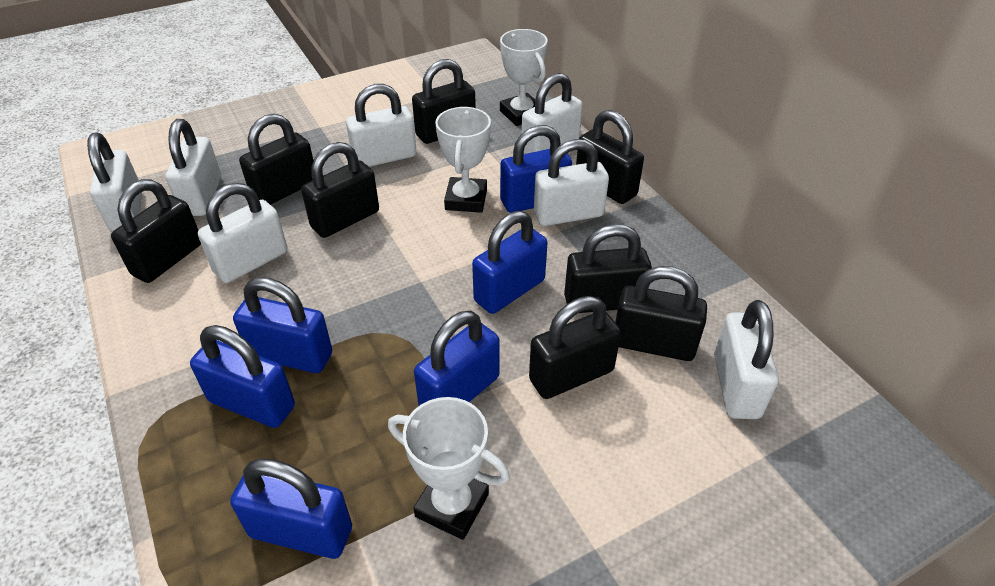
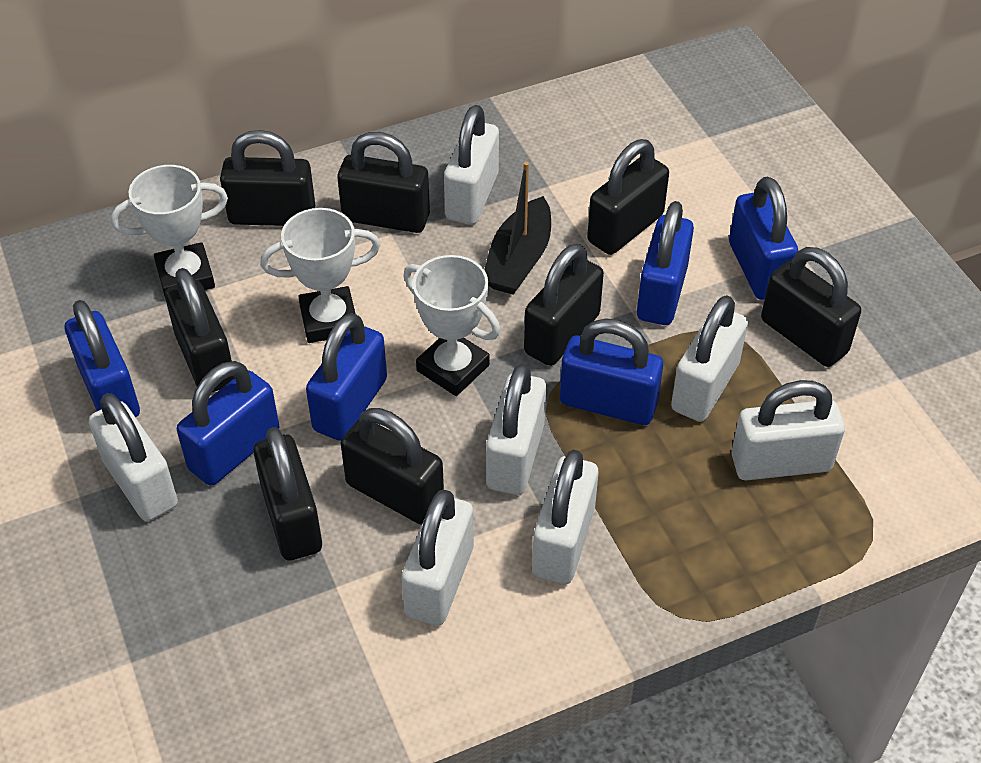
black boat: 0 -> 1

